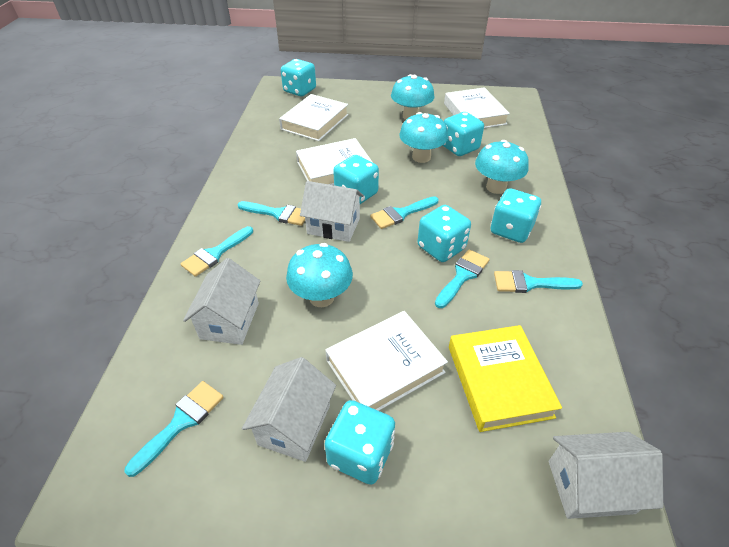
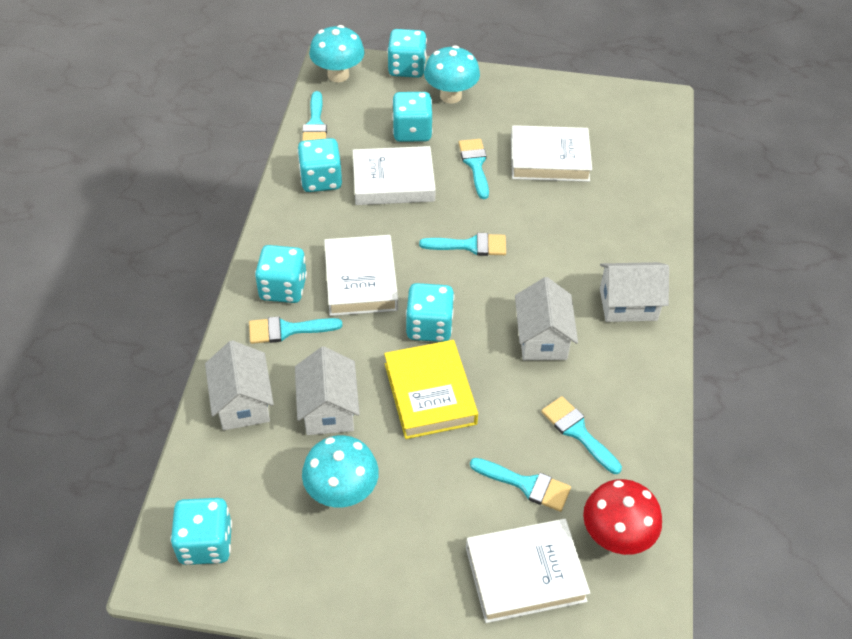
red mushroom: 0 -> 1
turquoise mushroom: 4 -> 3

